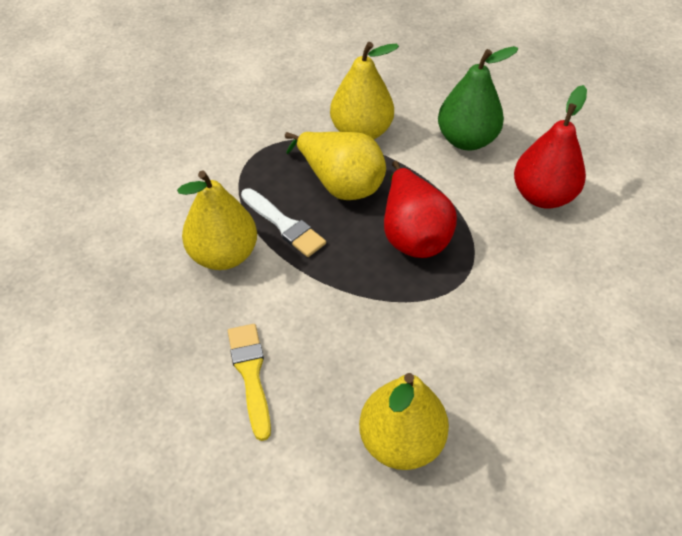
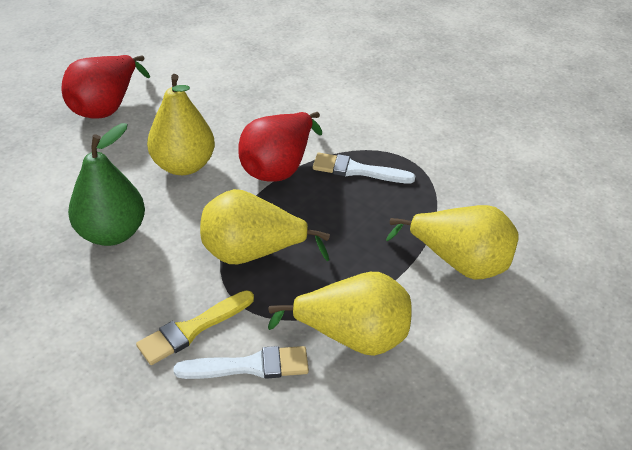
white brush: 1 -> 2

